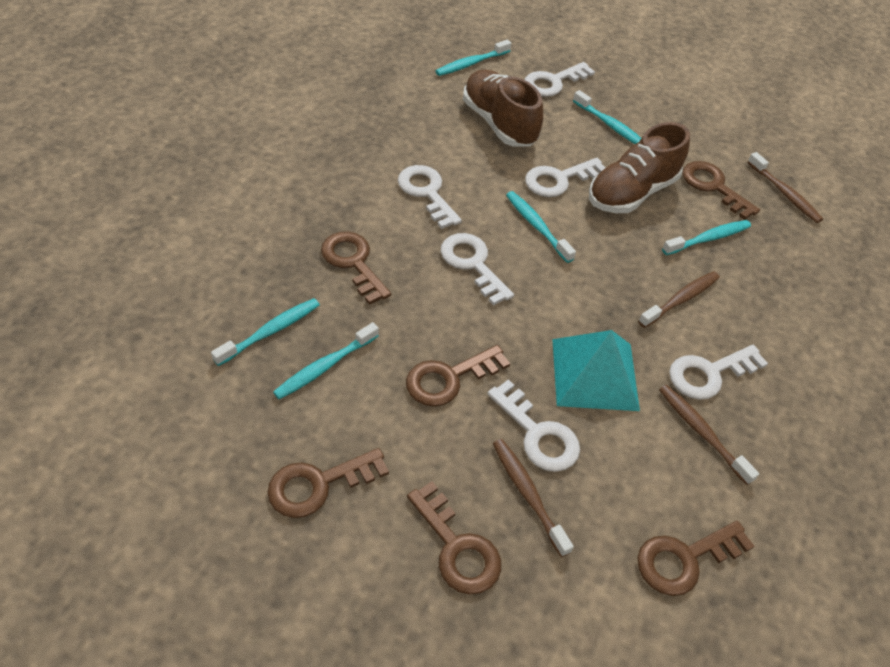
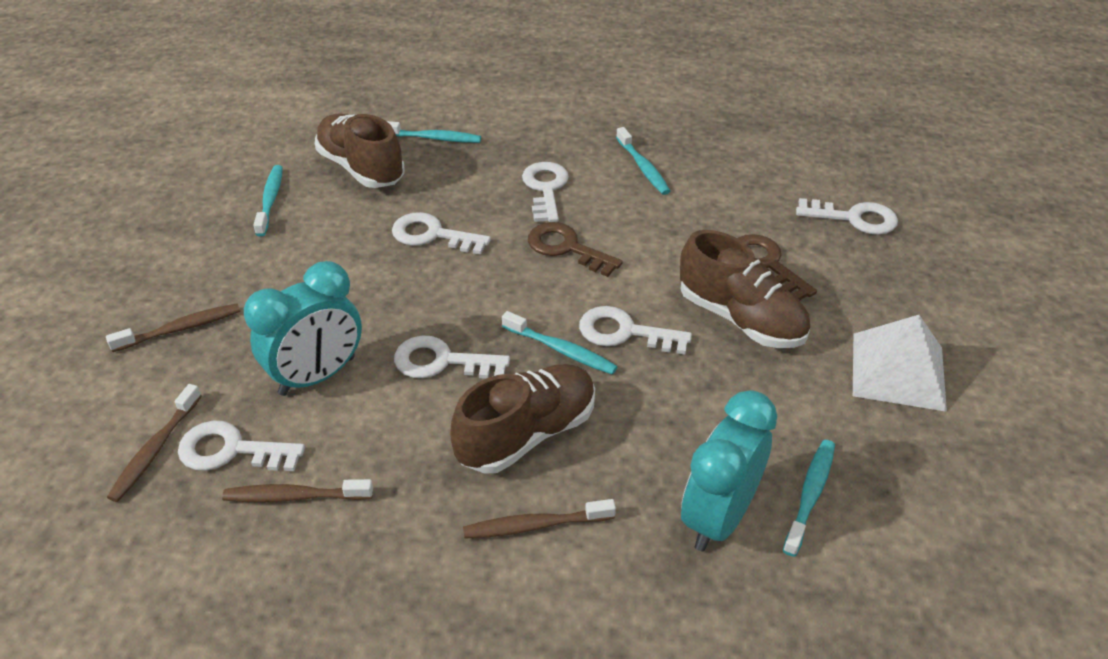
brown key: 6 -> 2
brown shoe: 2 -> 3
turquoise clock: 0 -> 2
turquoise pyramid: 1 -> 0
turquoise toothbrush: 6 -> 5
white pyramid: 0 -> 1

